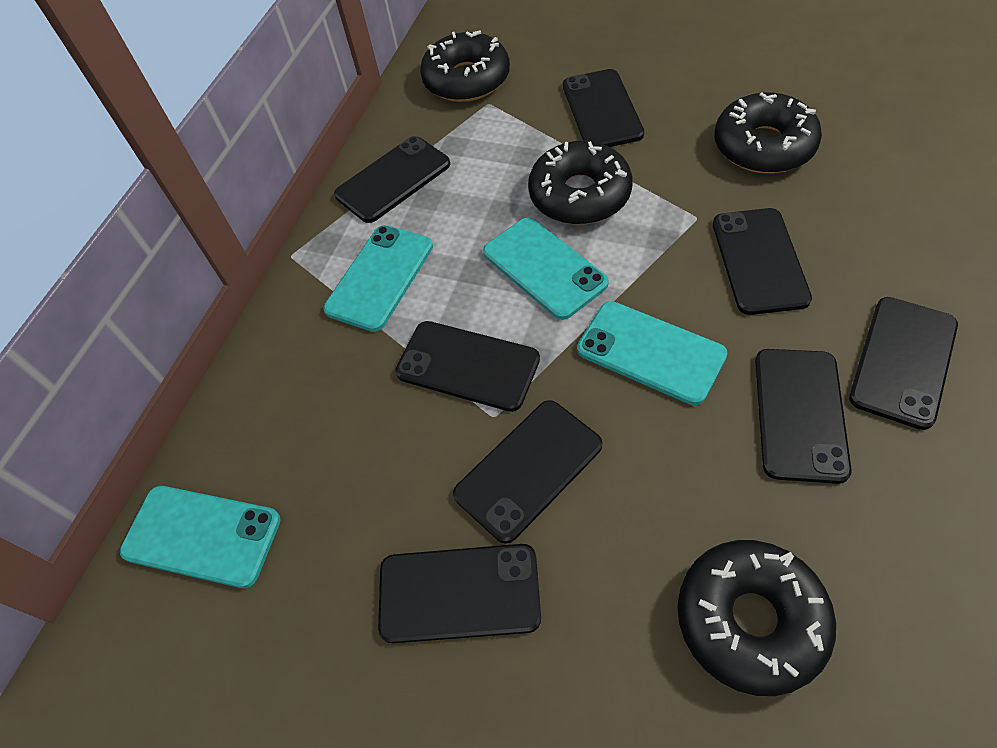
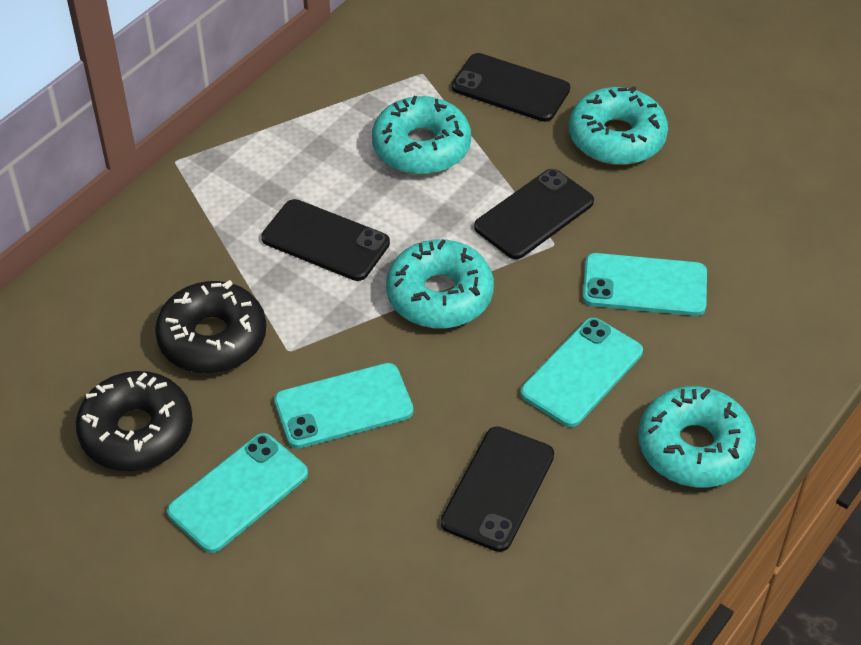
black donut: 4 -> 2
black phone: 8 -> 4
turquoise donut: 0 -> 4

